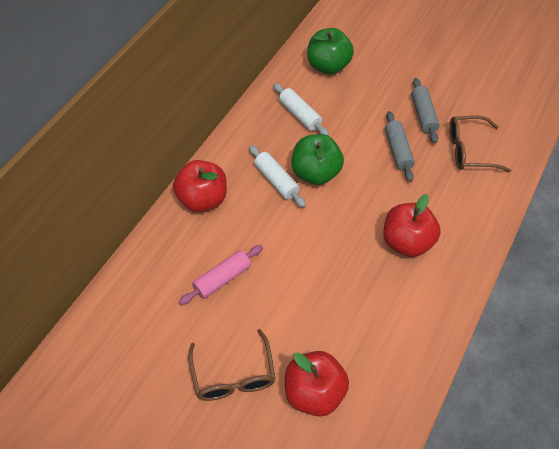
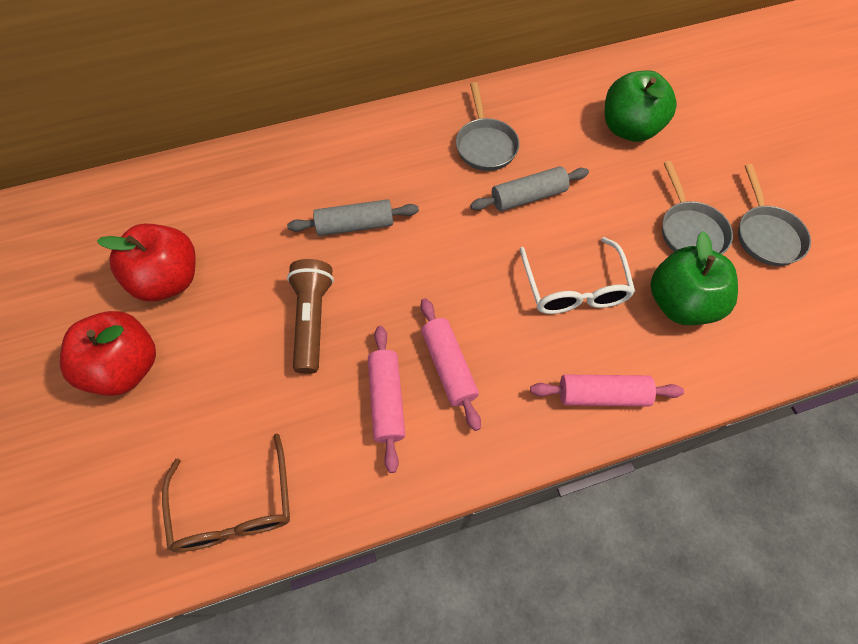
brown flashlight: 0 -> 1
brown glasses: 2 -> 1
grey pan: 0 -> 3
pink rolling pin: 1 -> 3
red apple: 3 -> 2
white glasses: 0 -> 1
white rolling pin: 2 -> 0

